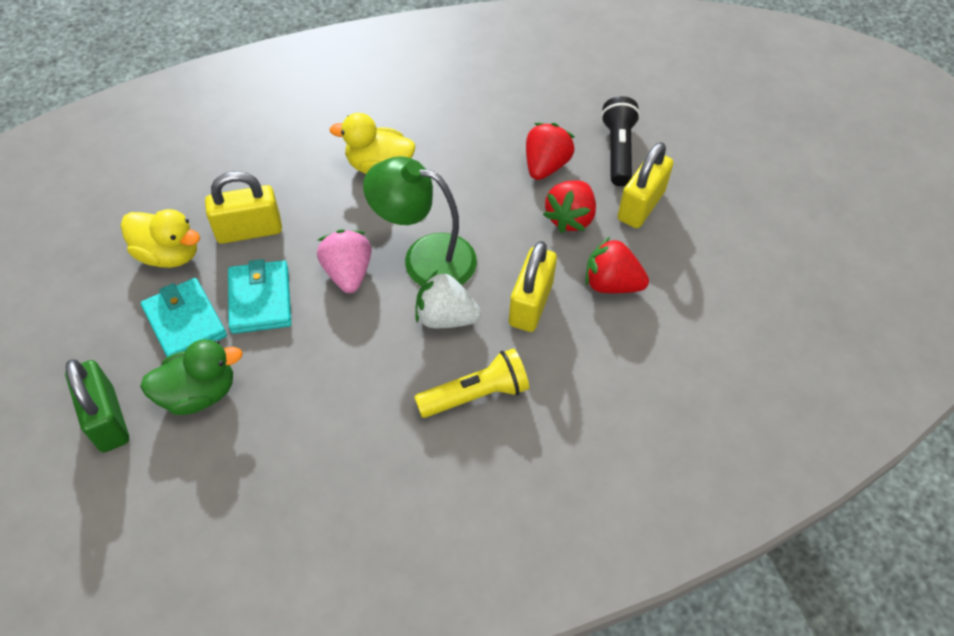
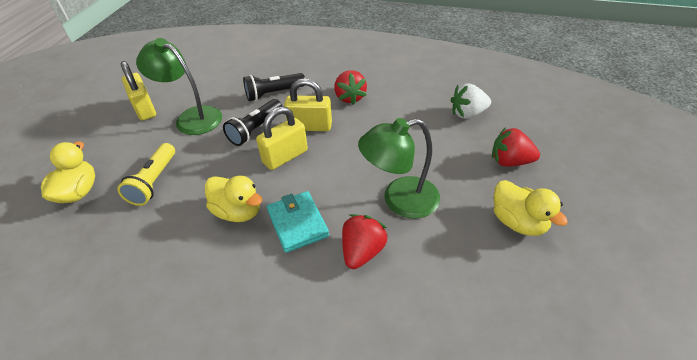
black flashlight: 1 -> 2
green duck: 1 -> 0
green lamp: 1 -> 2
green padlock: 1 -> 0
pink strawberry: 1 -> 0
turquoise wallet: 2 -> 1
yellow duck: 2 -> 3

